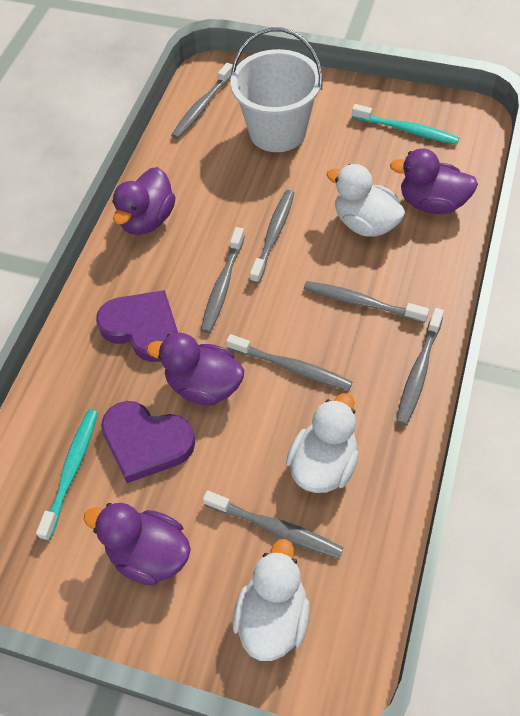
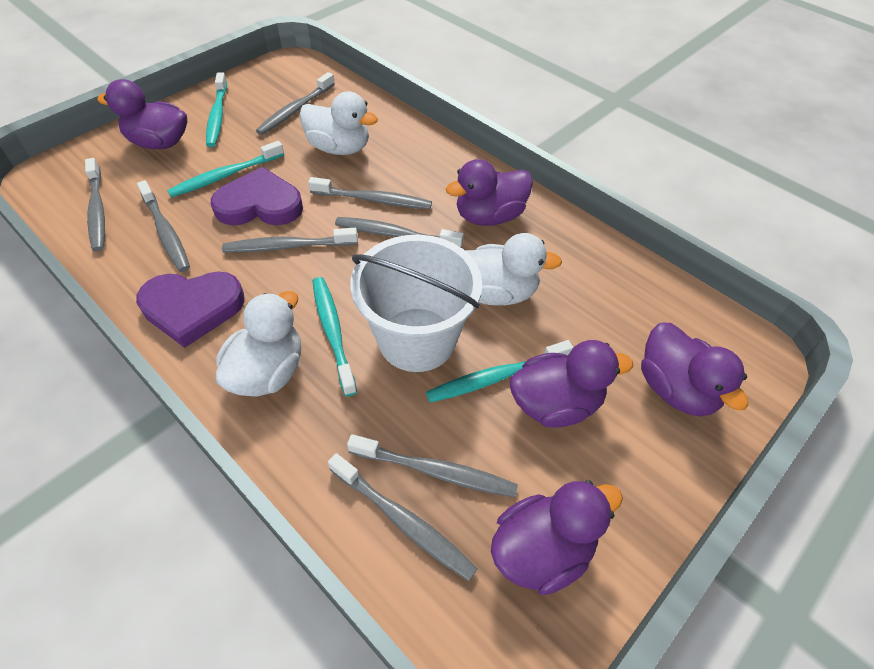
grey toothbrush: 7 -> 8
purple duck: 4 -> 5
turquoise toothbrush: 2 -> 4

